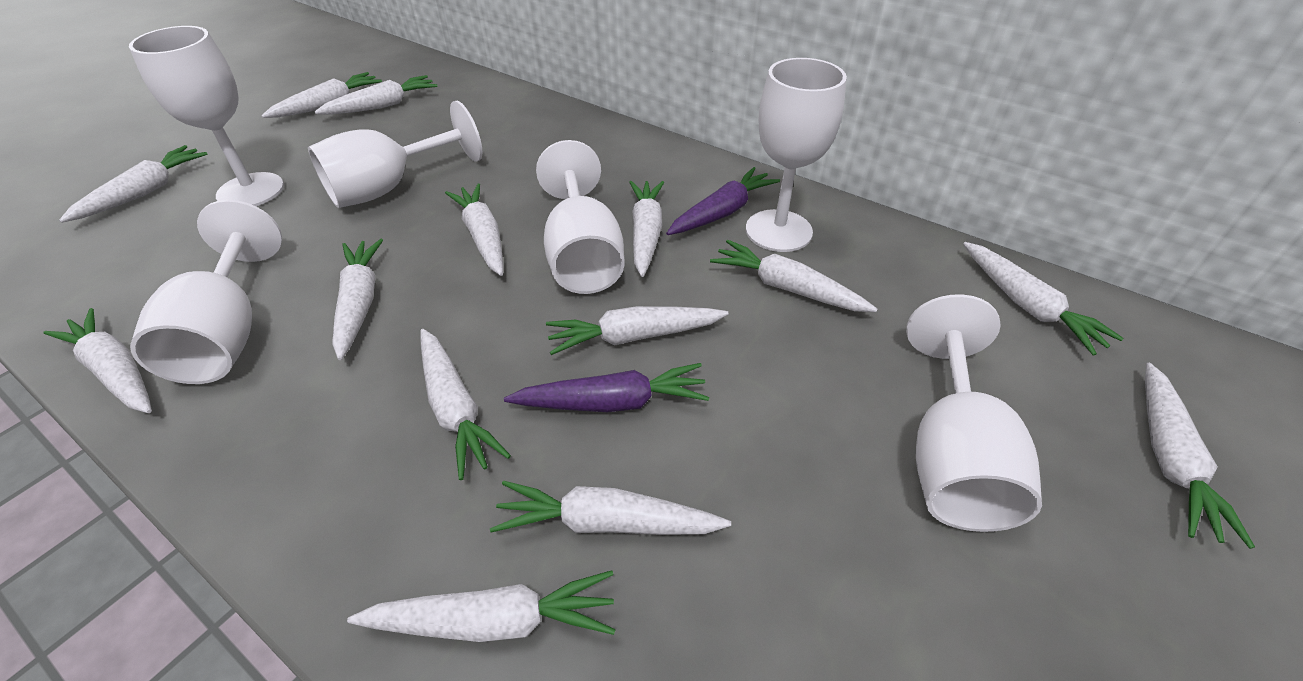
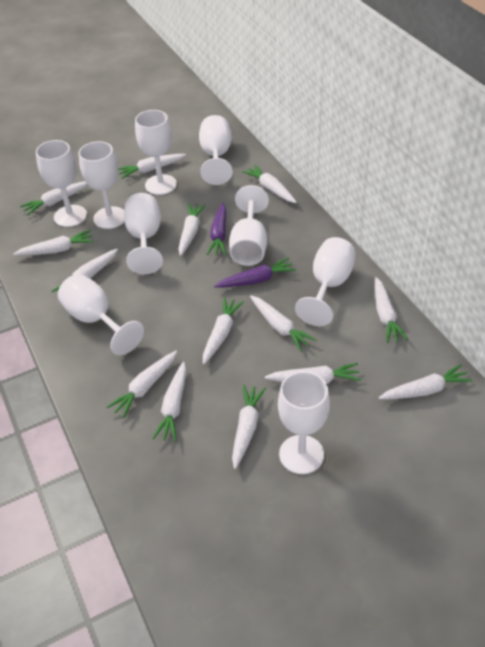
white goblet: 6 -> 9

